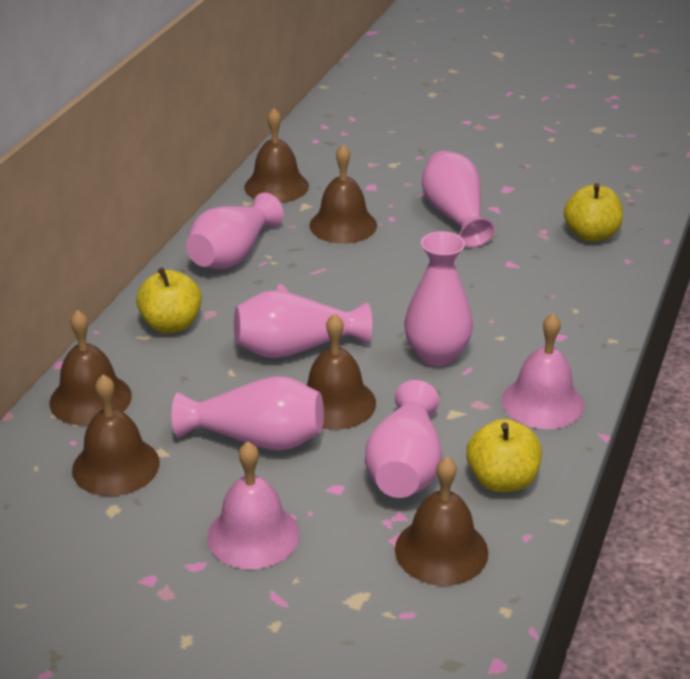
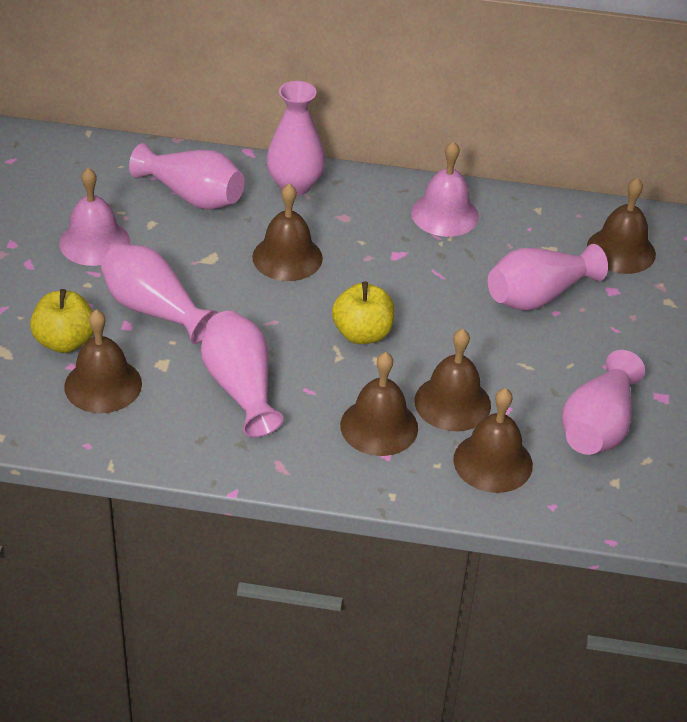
yellow apple: 3 -> 2

